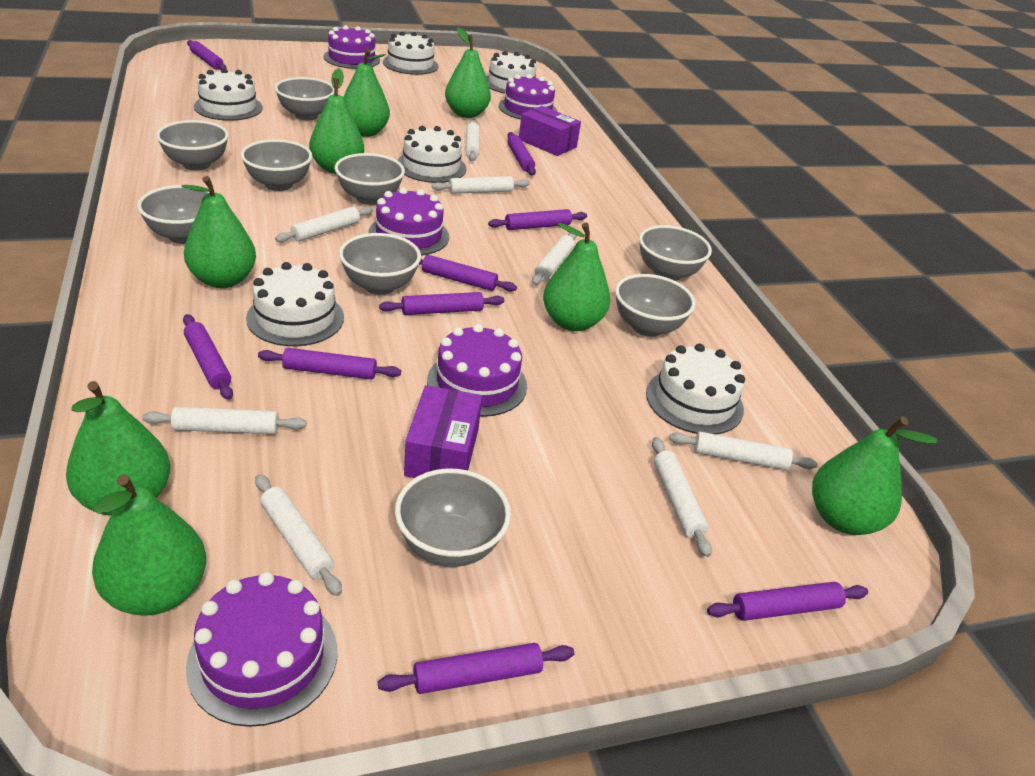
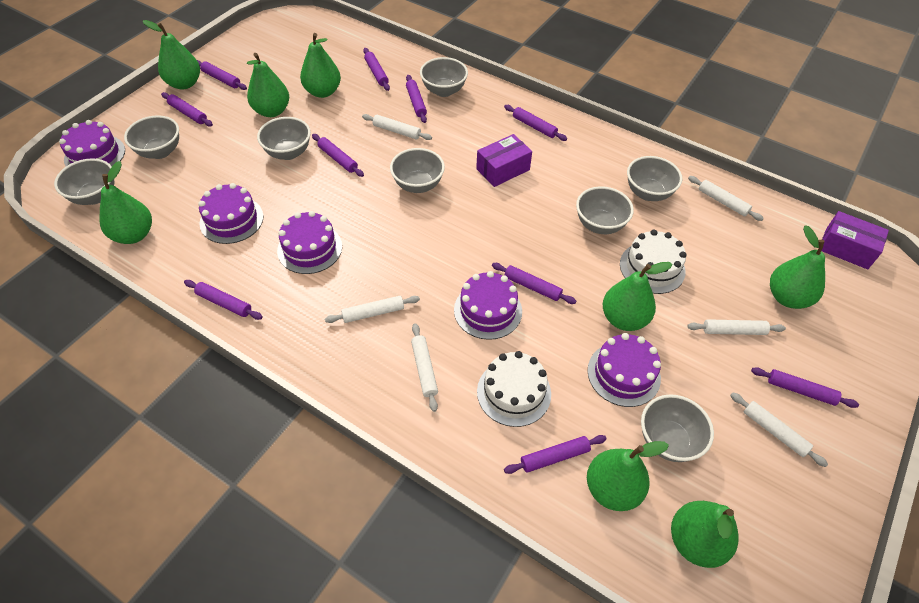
grey bowl: 9 -> 8
purple rolling pin: 9 -> 10
white cake: 6 -> 2
white rolling pin: 8 -> 6

